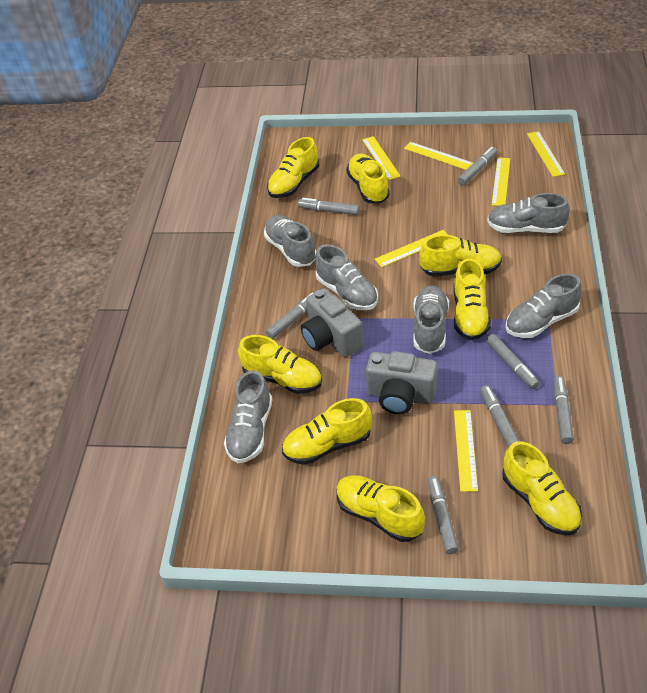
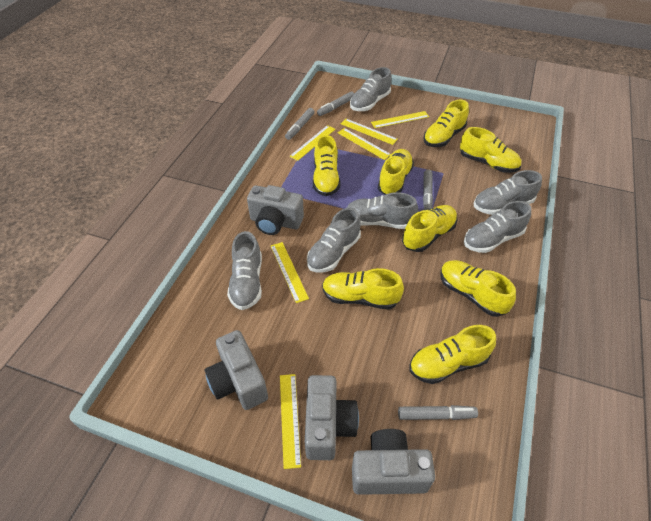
grey camera: 2 -> 4
grey marker: 7 -> 4

